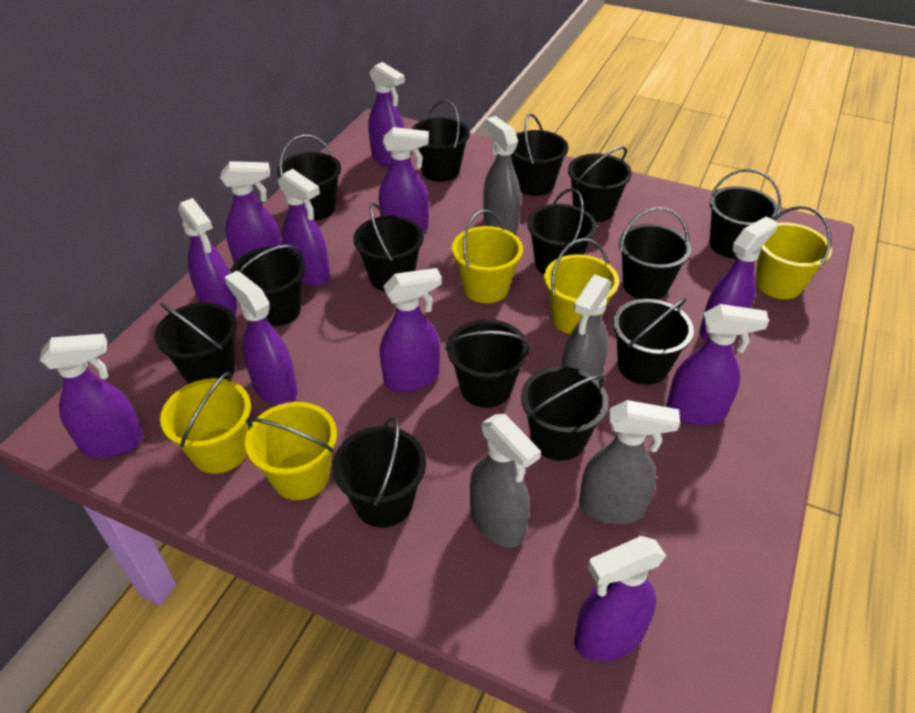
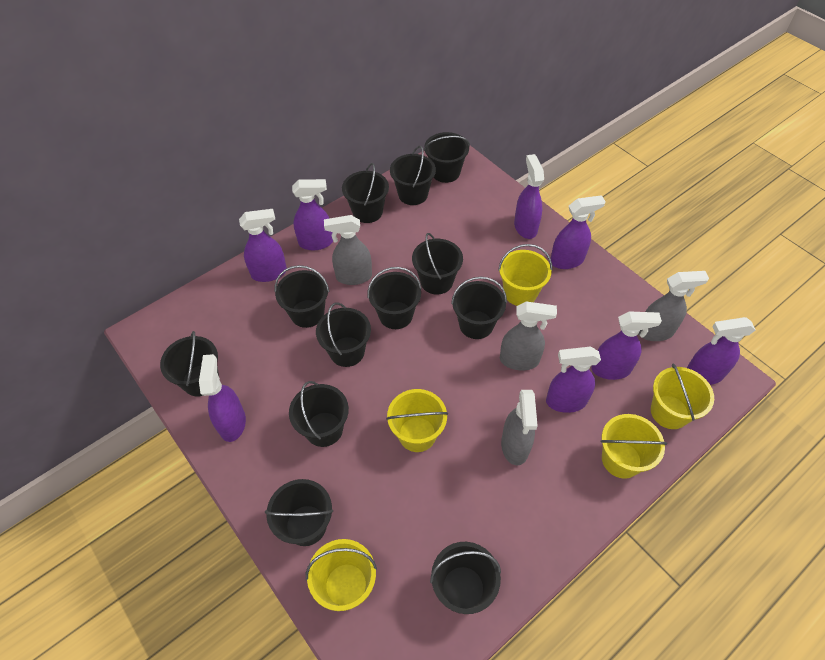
black bucket: 14 -> 12
purple spray bottle: 11 -> 8

